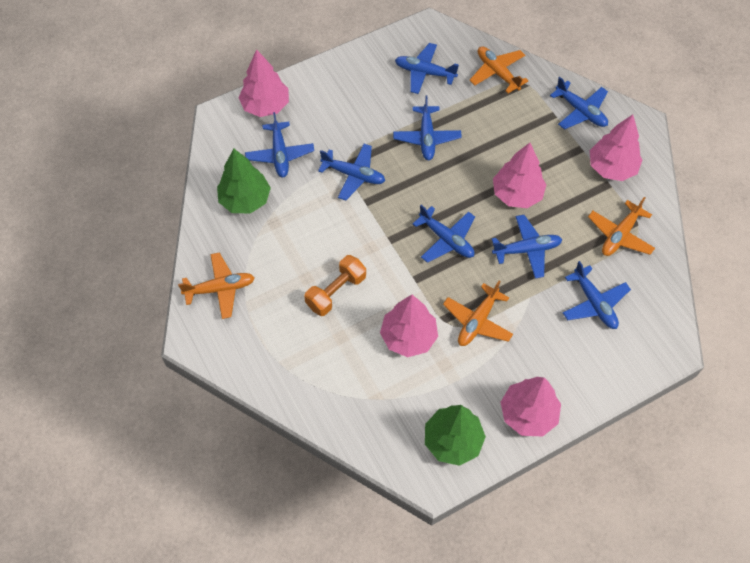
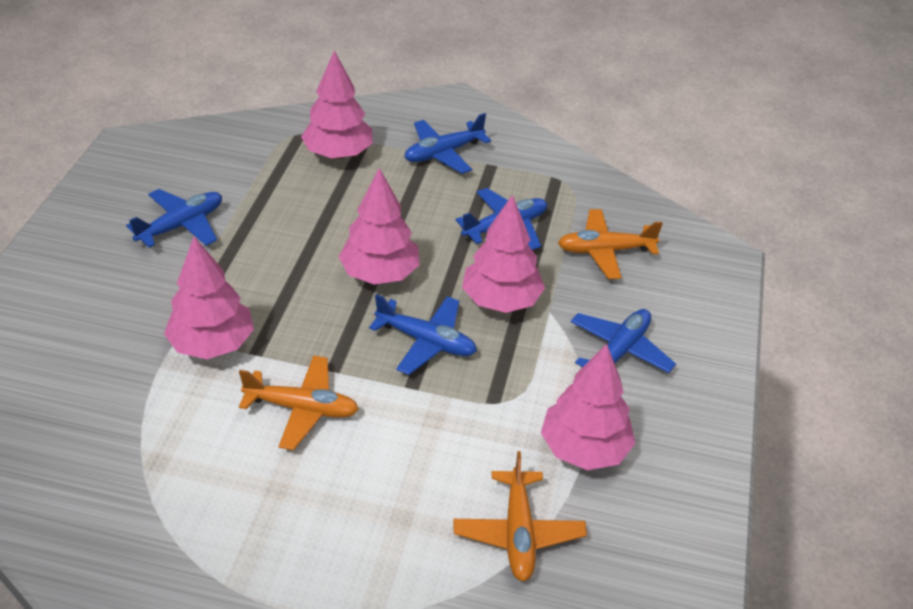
blue plane: 8 -> 5
green tree: 2 -> 0
orange dumbbell: 1 -> 0
orange plane: 4 -> 3

